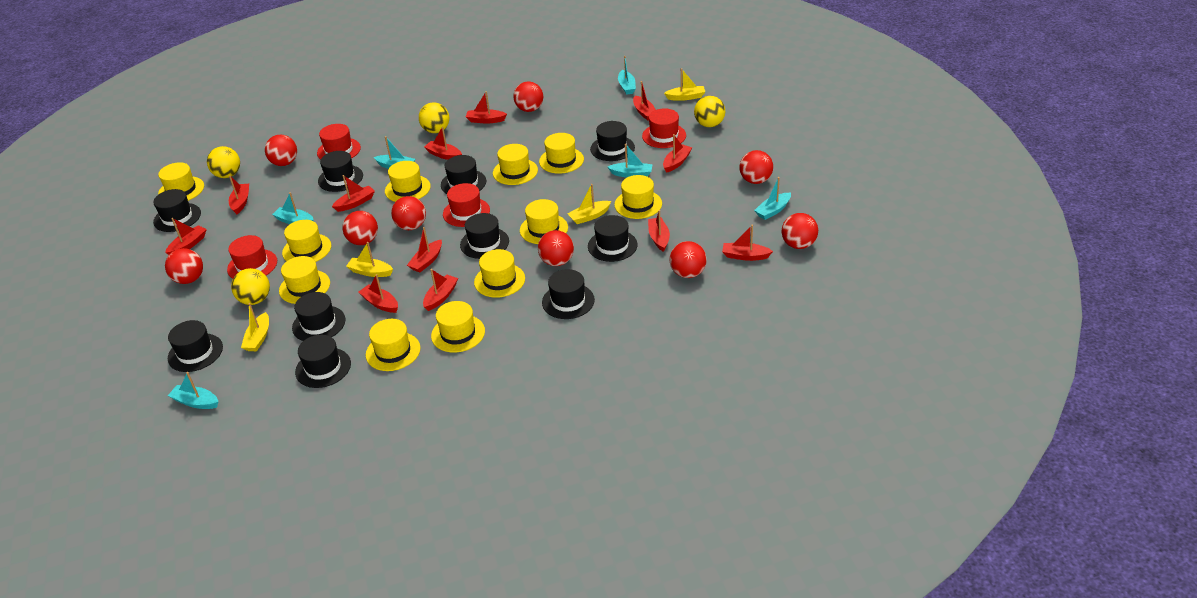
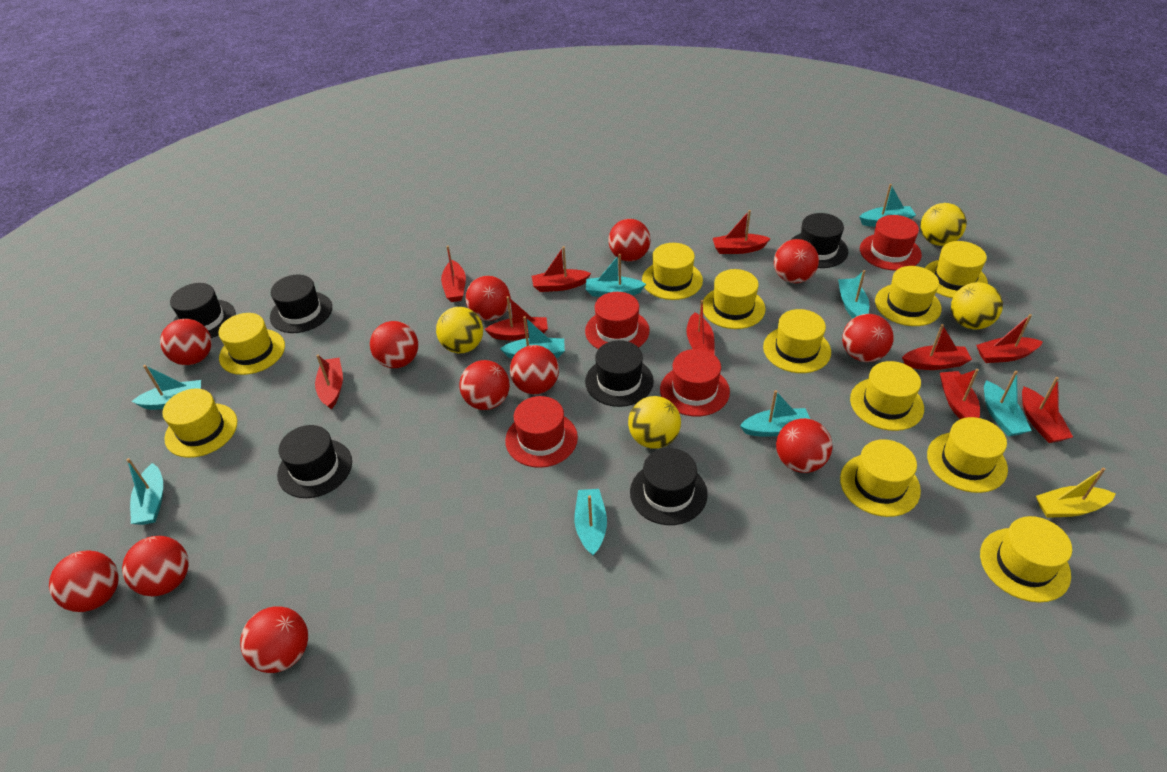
black hat: 10 -> 6
red ball: 9 -> 12
red boat: 12 -> 10
turquoise boat: 6 -> 9
yellow boat: 4 -> 1

